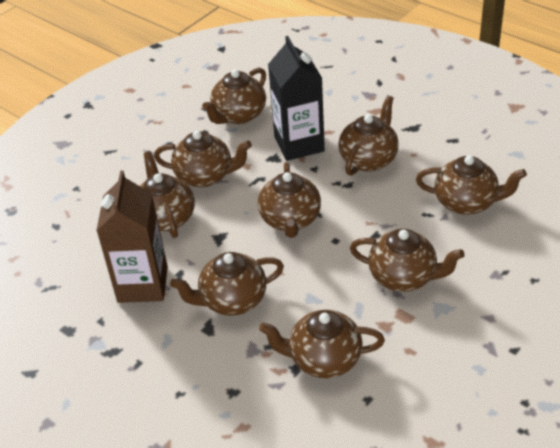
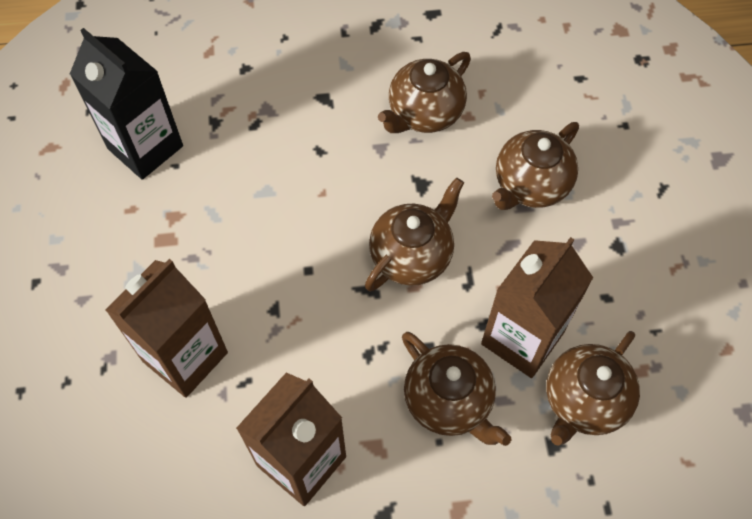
brown carton: 1 -> 3
brown teapot: 9 -> 5

